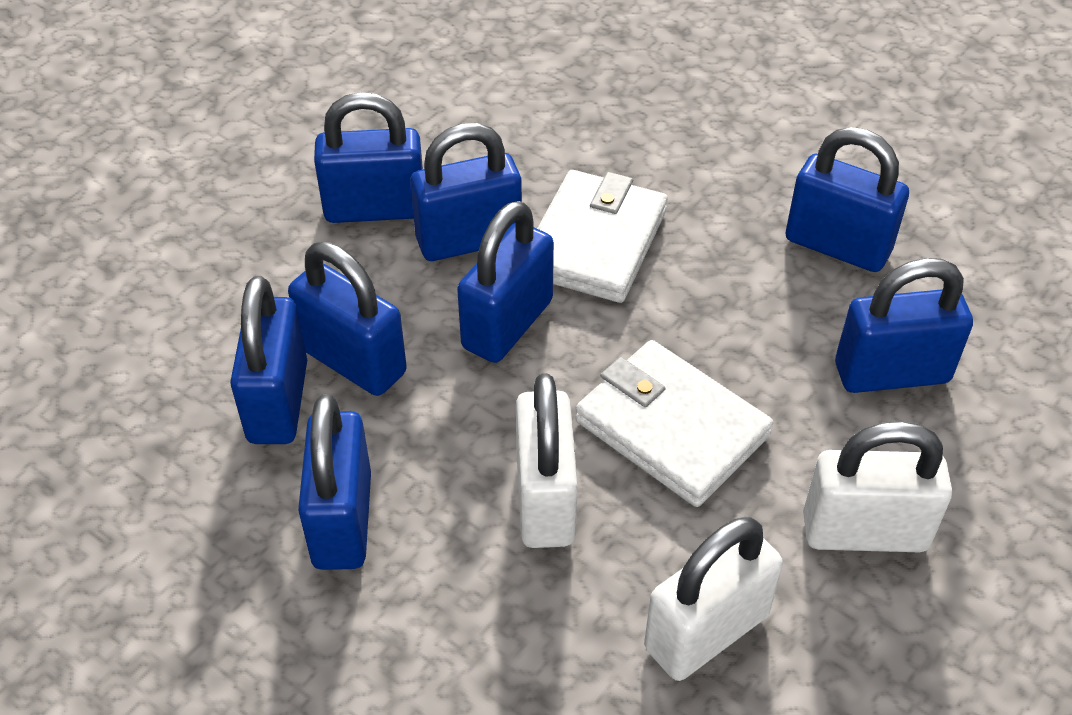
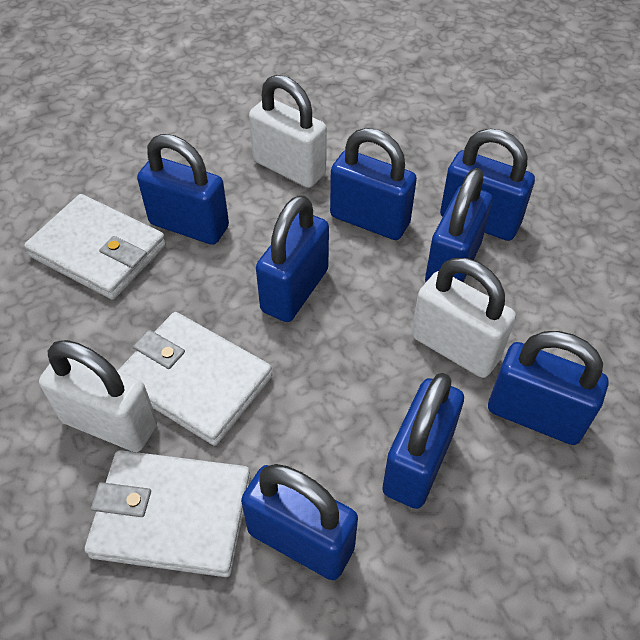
white wallet: 2 -> 3

